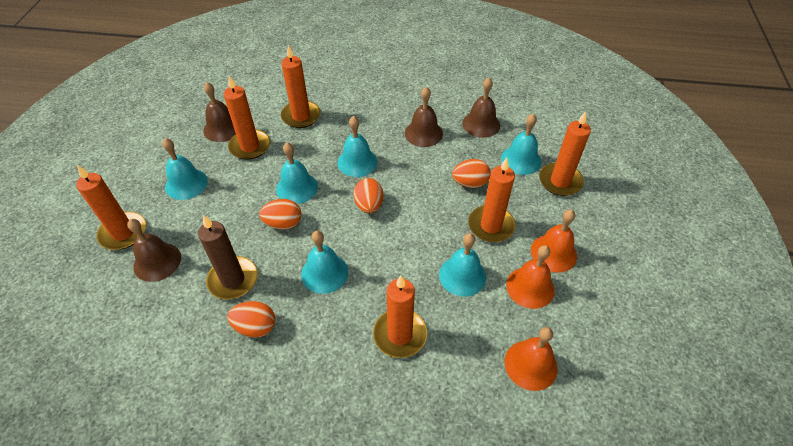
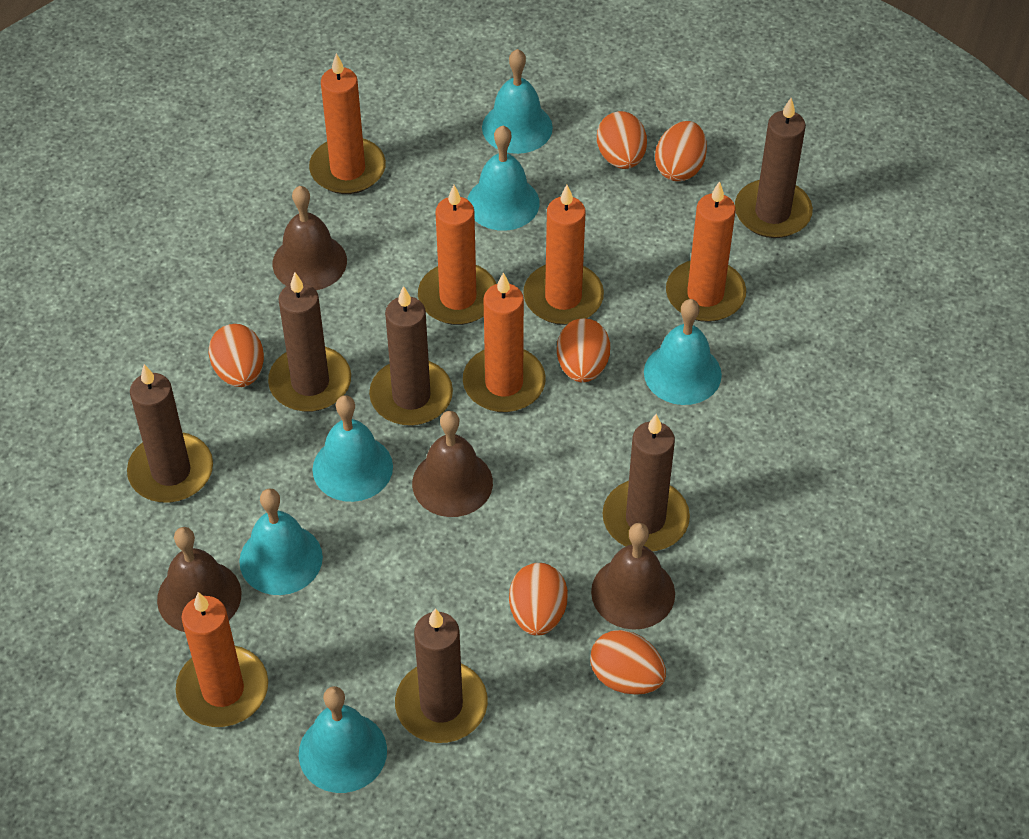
brown candle: 1 -> 6
orange bell: 3 -> 0
orange egg: 4 -> 6

